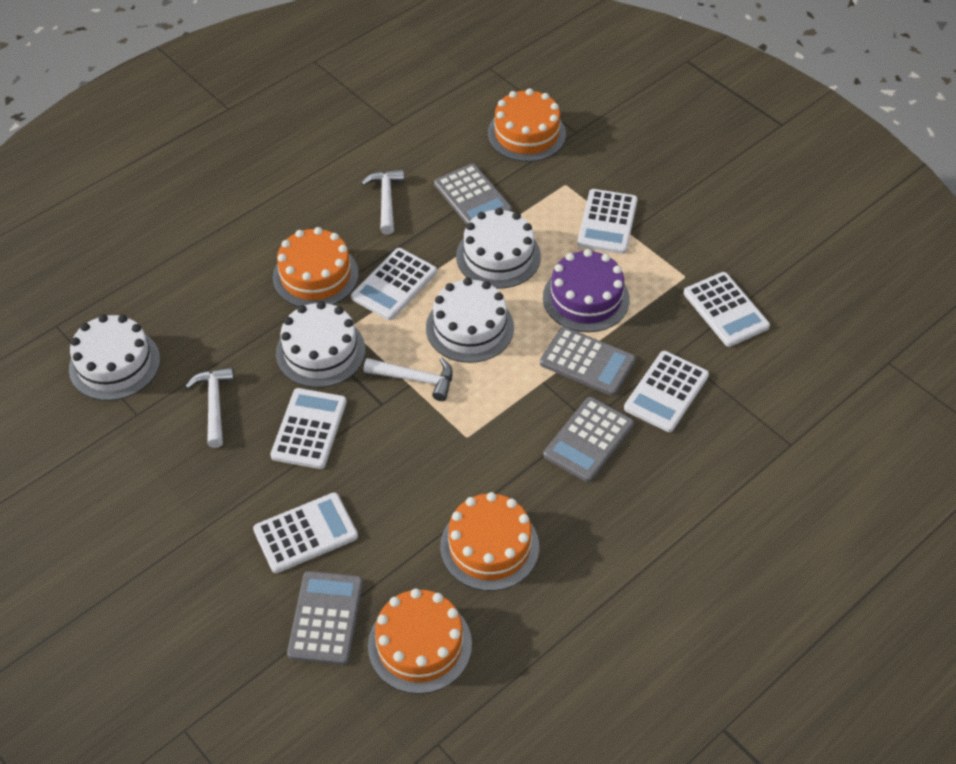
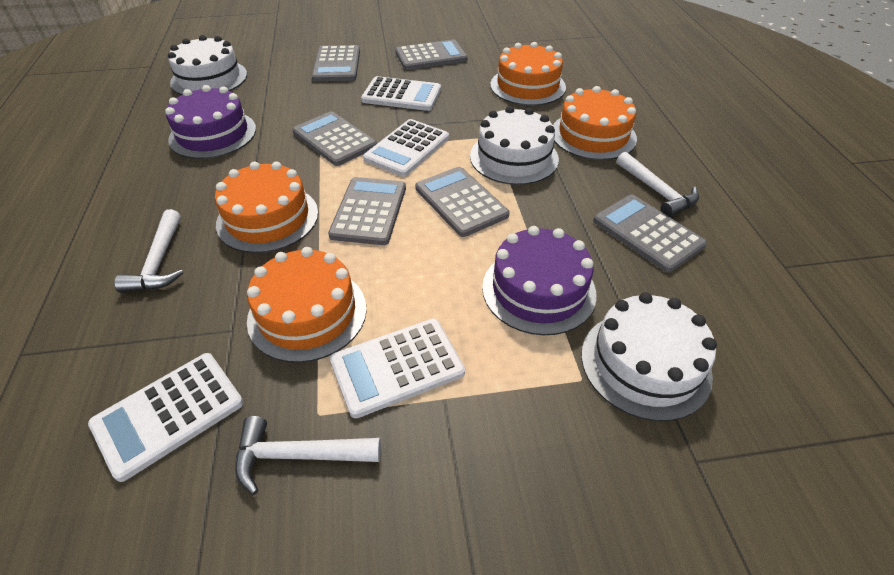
grey calculator: 4 -> 6
purple cake: 1 -> 2
white cake: 4 -> 3
white calculator: 6 -> 4

